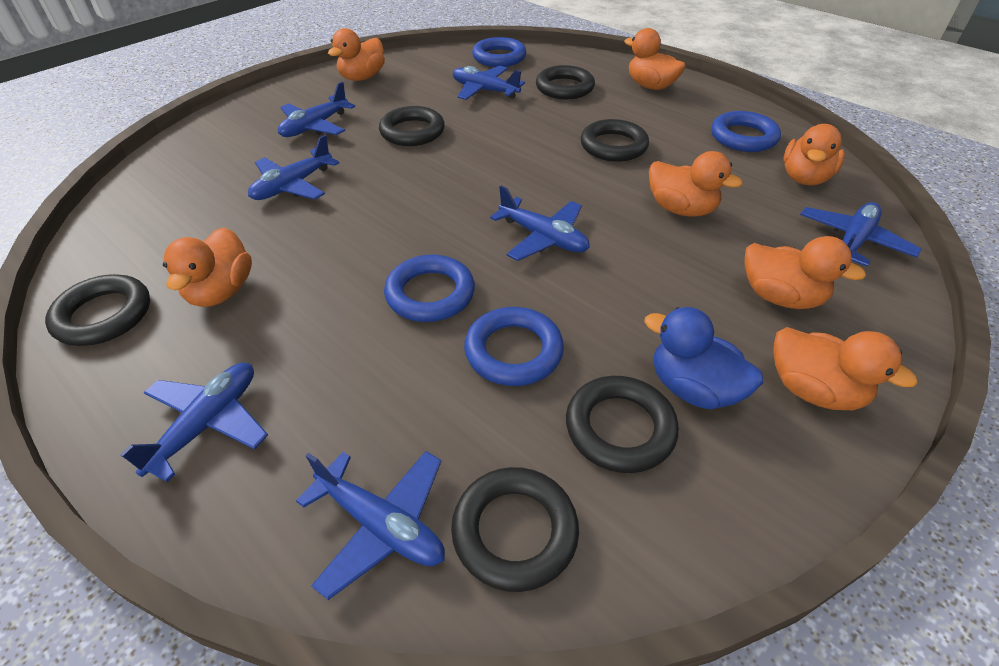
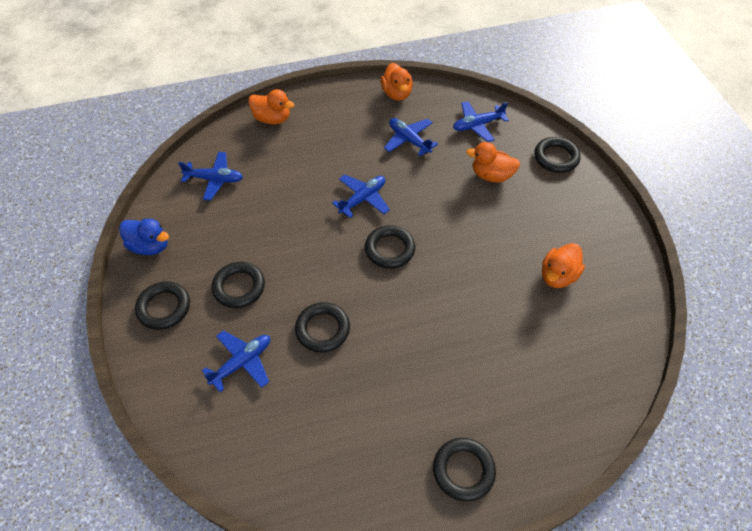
blue plane: 7 -> 5
blue ring: 4 -> 0
orange duck: 7 -> 4

